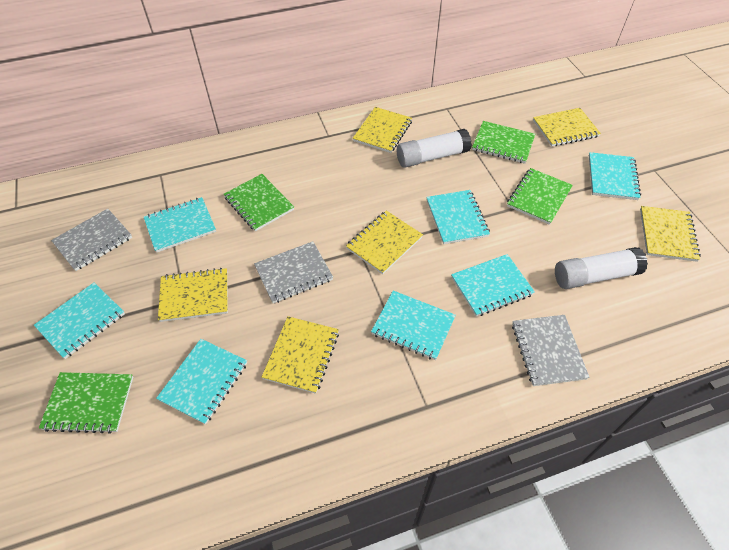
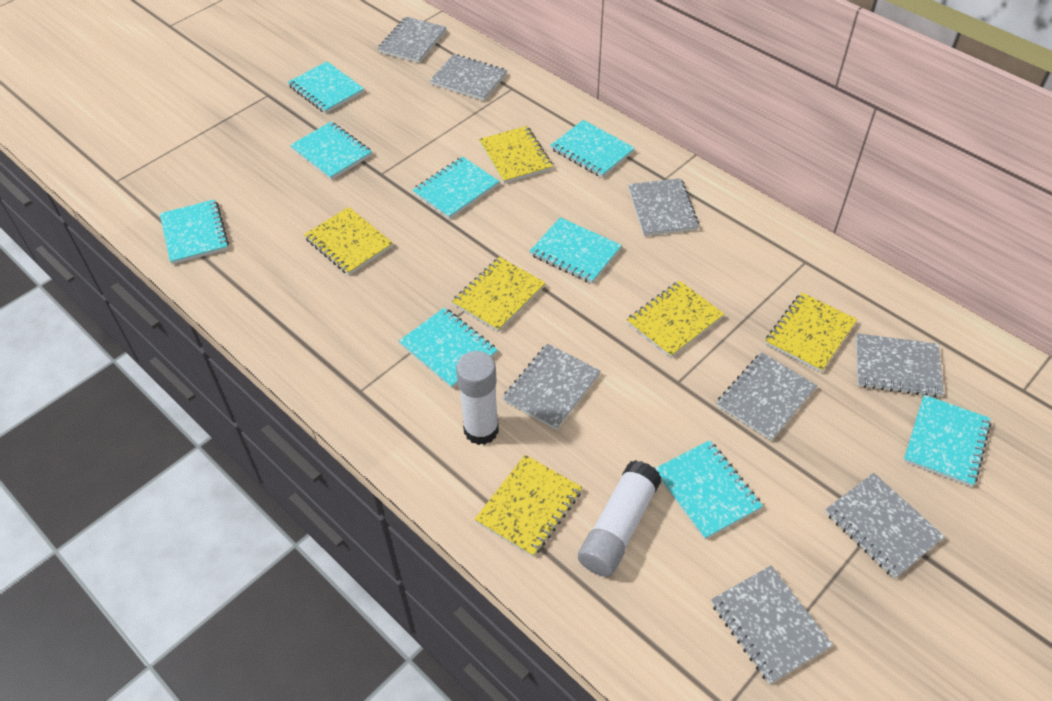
green notebook: 4 -> 0
grey notebook: 3 -> 8
turquoise notebook: 7 -> 9

